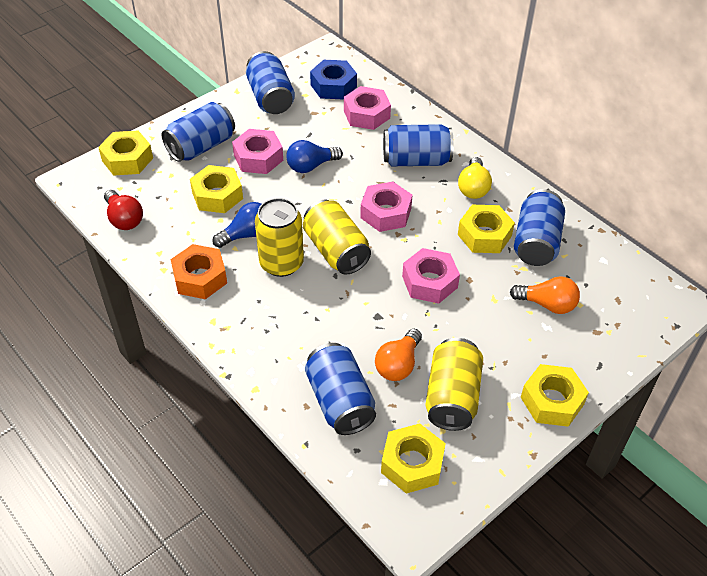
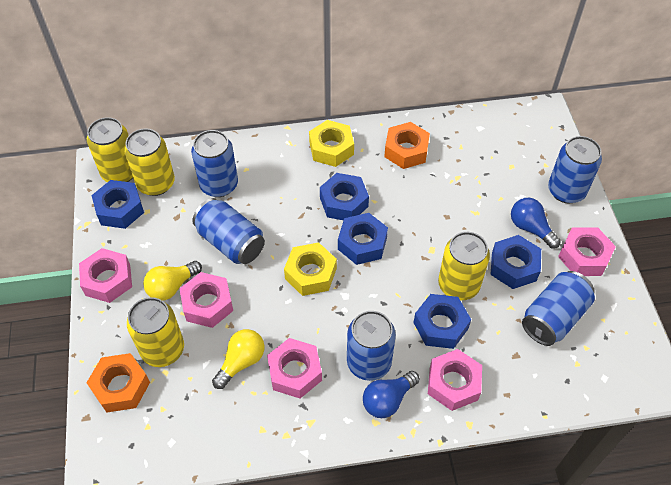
blue nut: 1 -> 5
orange light bulb: 2 -> 0
orange nut: 1 -> 2
pink nut: 4 -> 5
red light bulb: 1 -> 0
yellow can: 3 -> 4
yellow light bulb: 1 -> 2
yellow nut: 5 -> 2

